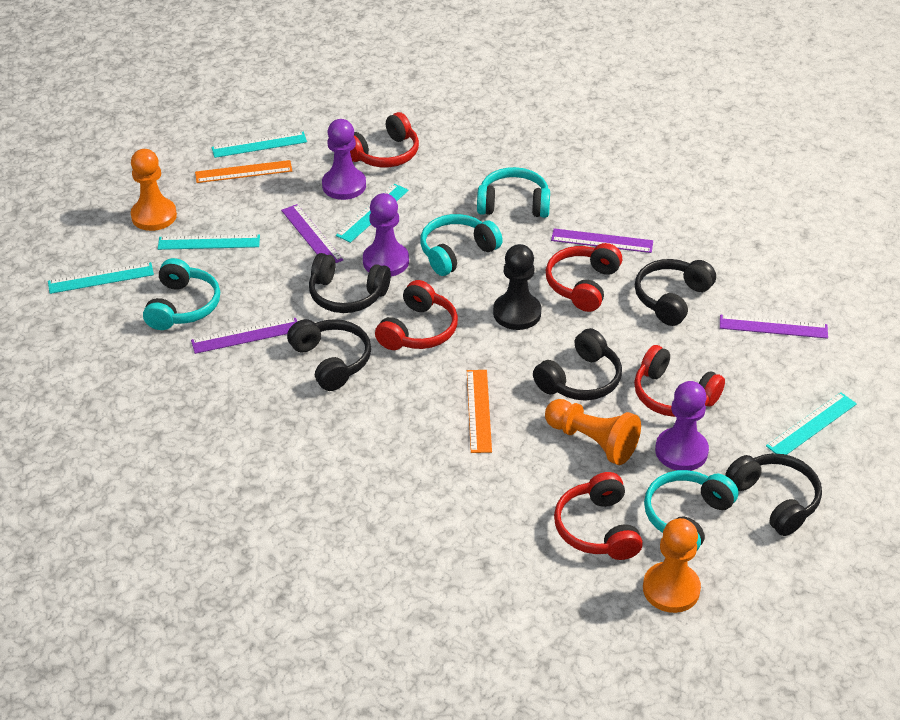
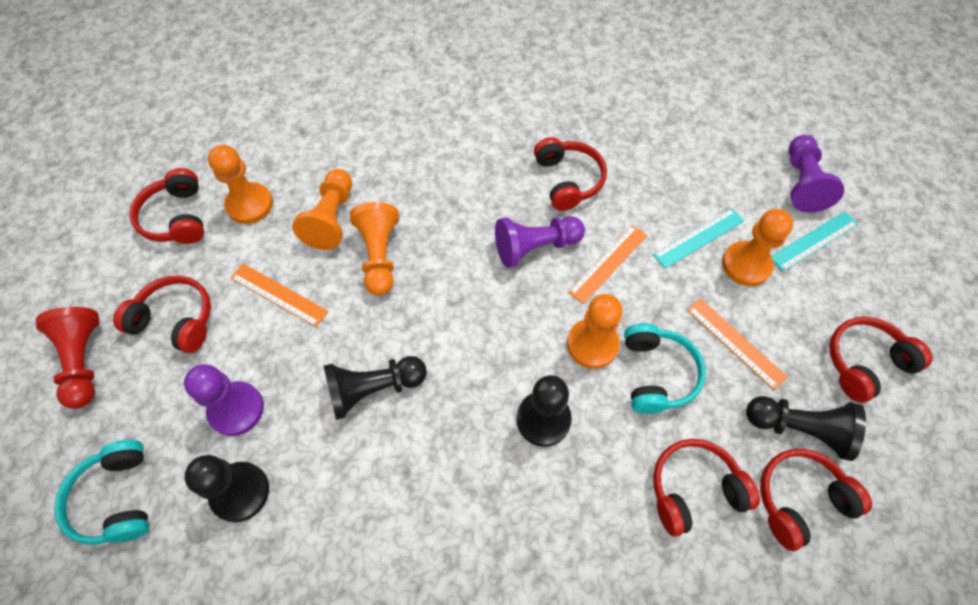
black headphones: 5 -> 0
black pawn: 1 -> 4
orange pawn: 3 -> 5
orange ruler: 2 -> 3
purple ruler: 4 -> 0
red headphones: 5 -> 6
red pawn: 0 -> 1
turquoise headphones: 4 -> 2
turquoise ruler: 5 -> 2

